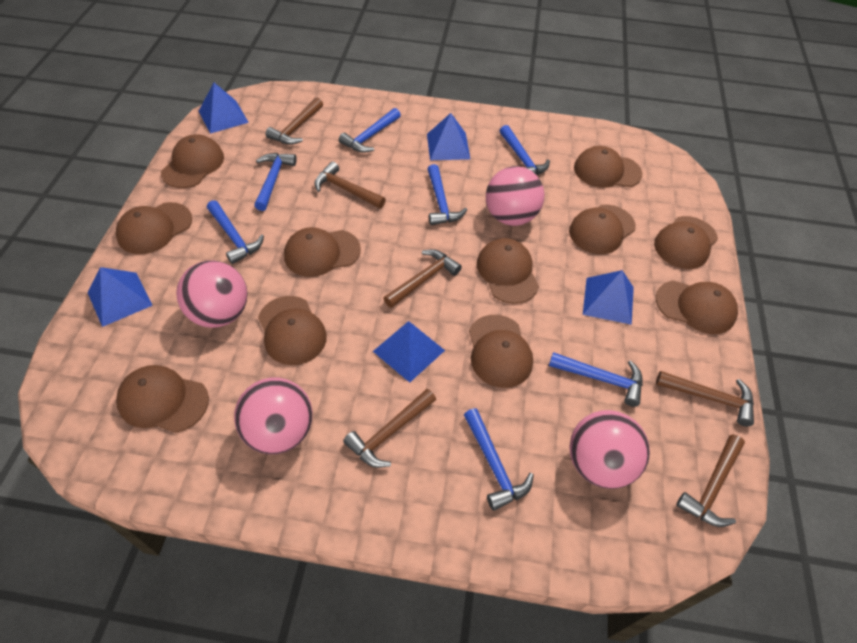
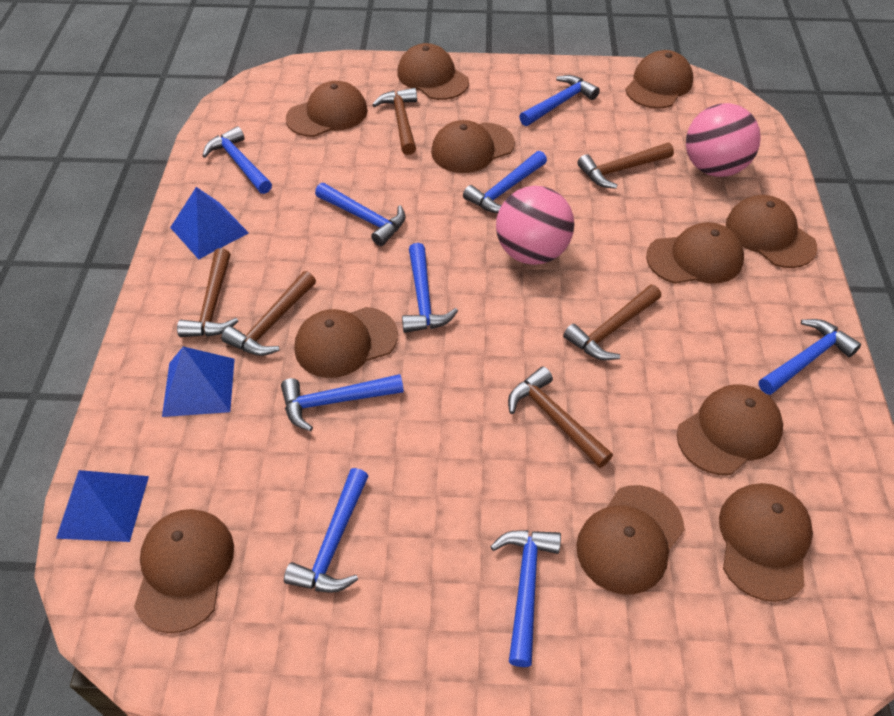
blue hammer: 7 -> 9
blue pyramid: 5 -> 3
pink ball: 4 -> 2

